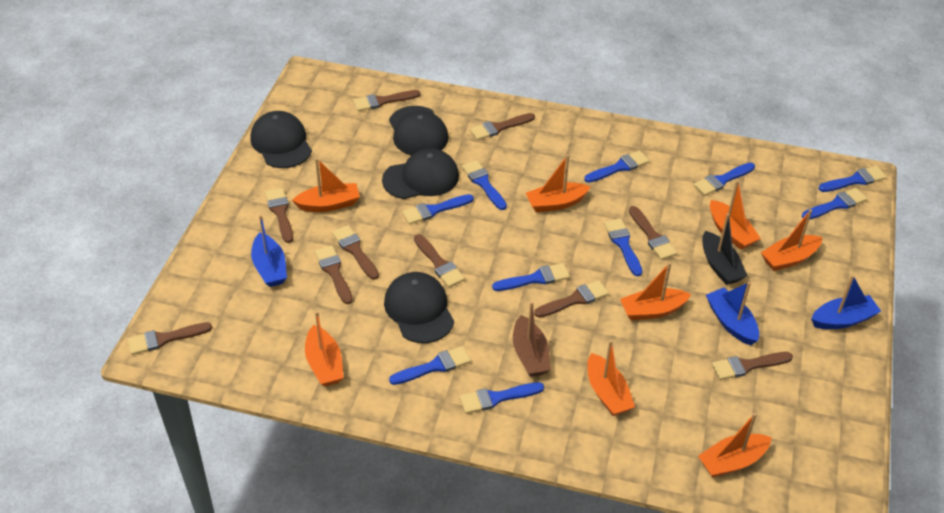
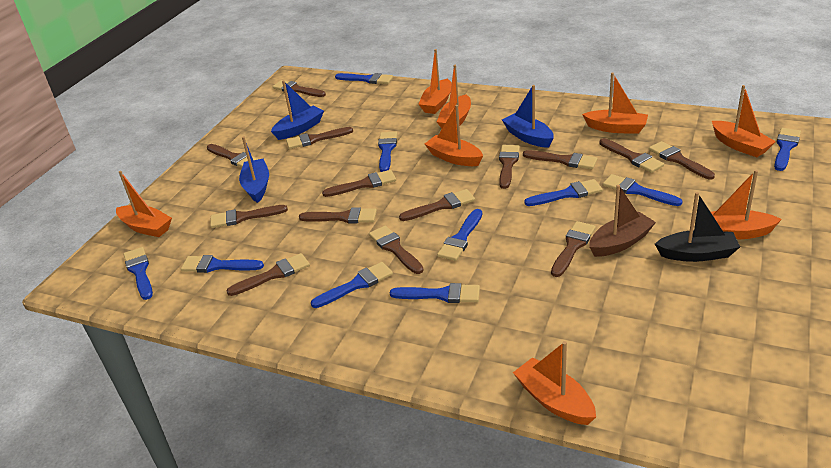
black cap: 4 -> 0
brown brush: 10 -> 14

